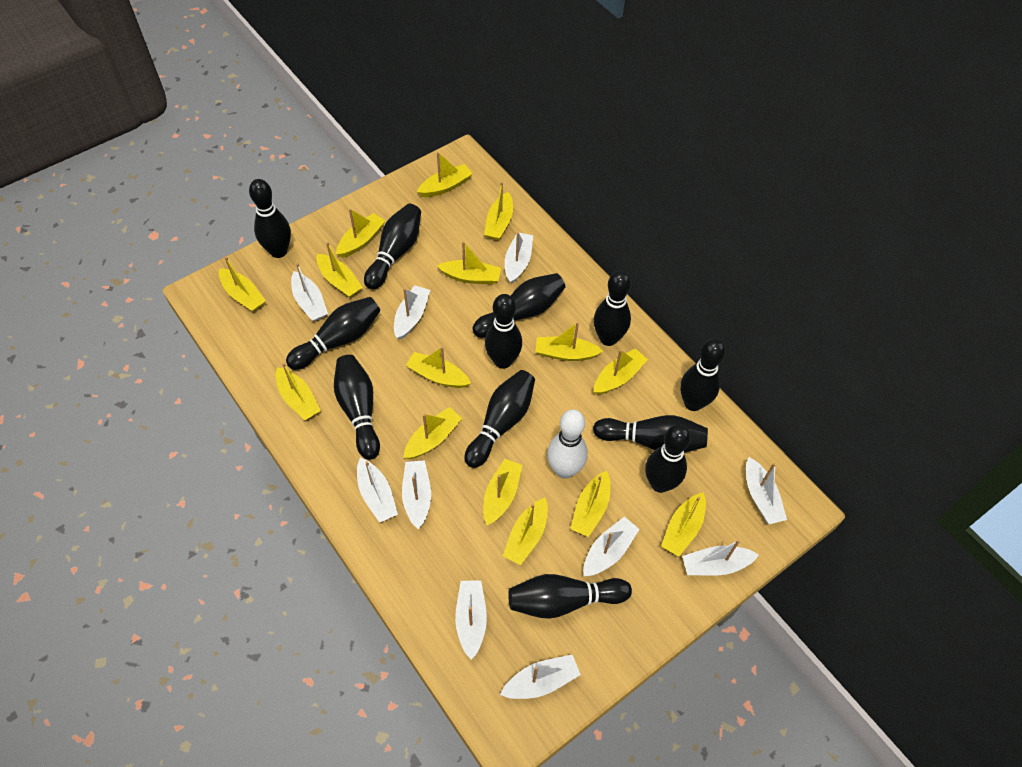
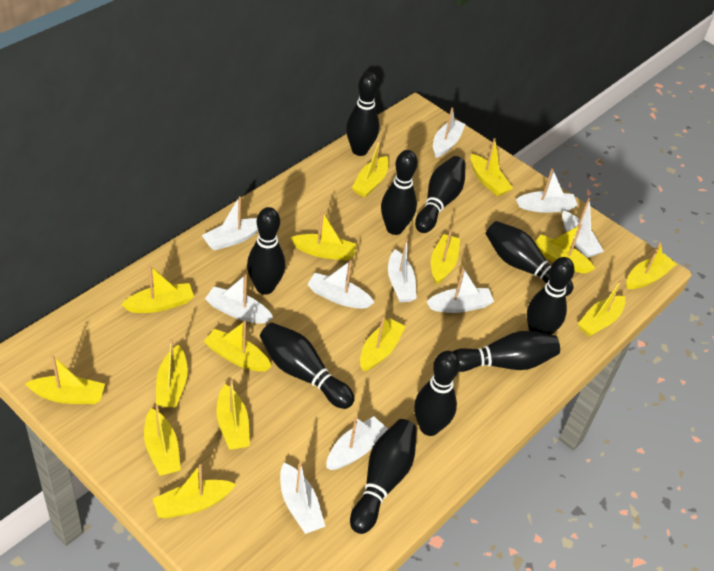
black bowling pin: 12 -> 10
white bowling pin: 1 -> 0

